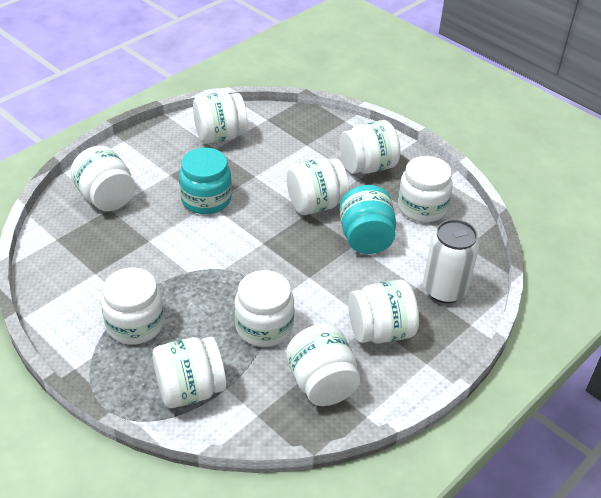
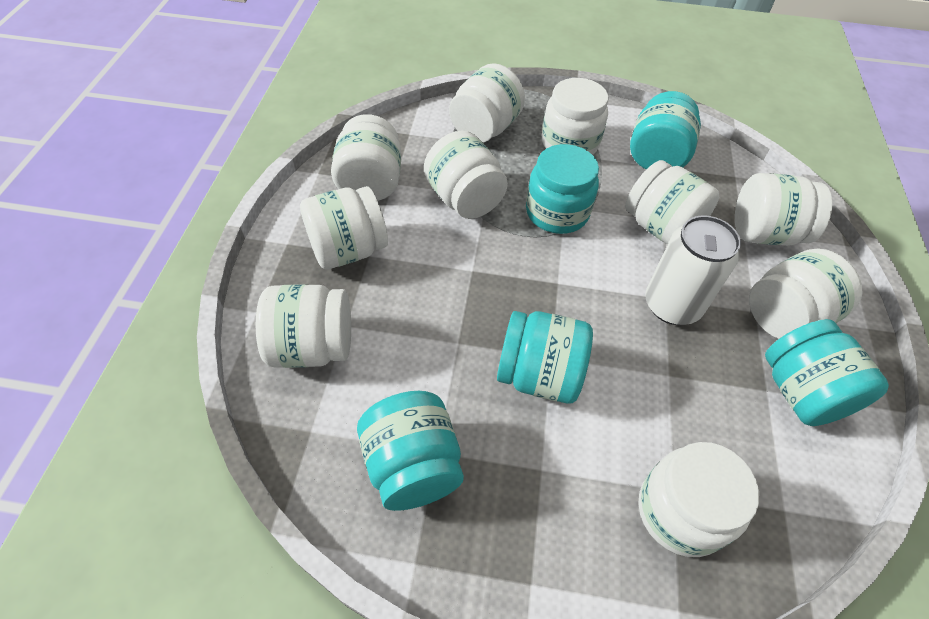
turquoise jar: 2 -> 5

